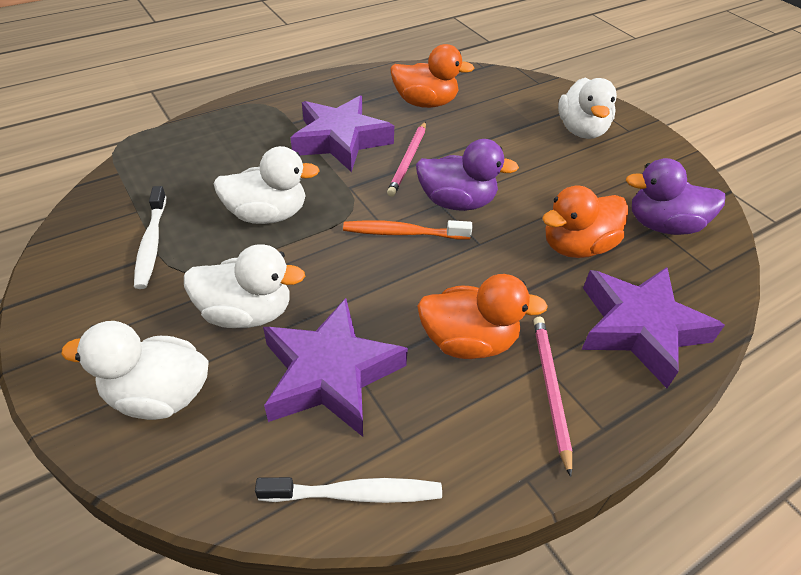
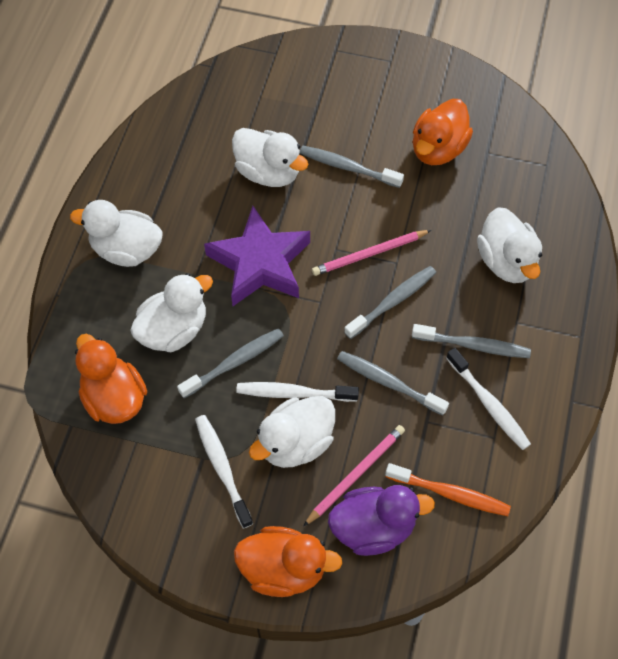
grey toothbrush: 0 -> 5
purple duck: 2 -> 1
purple star: 3 -> 1
white duck: 4 -> 5
white toothbrush: 2 -> 3

